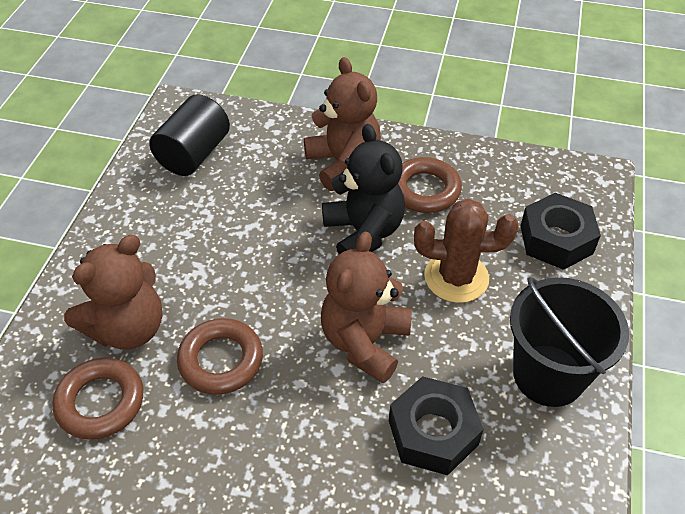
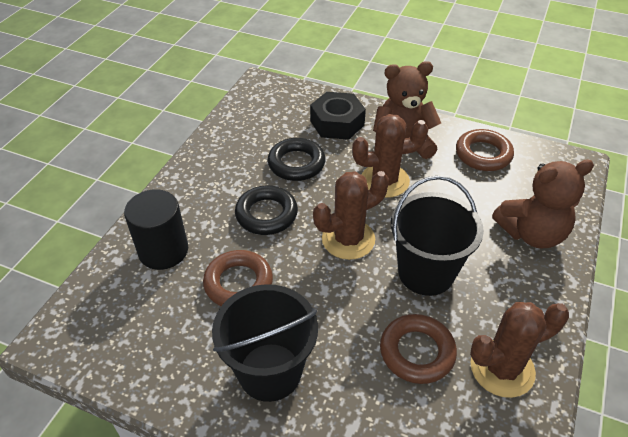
black bucket: 1 -> 2
black nut: 2 -> 1
black ring: 0 -> 2
black teddy bear: 1 -> 0
brown cactus: 1 -> 3
brown teddy bear: 3 -> 2

